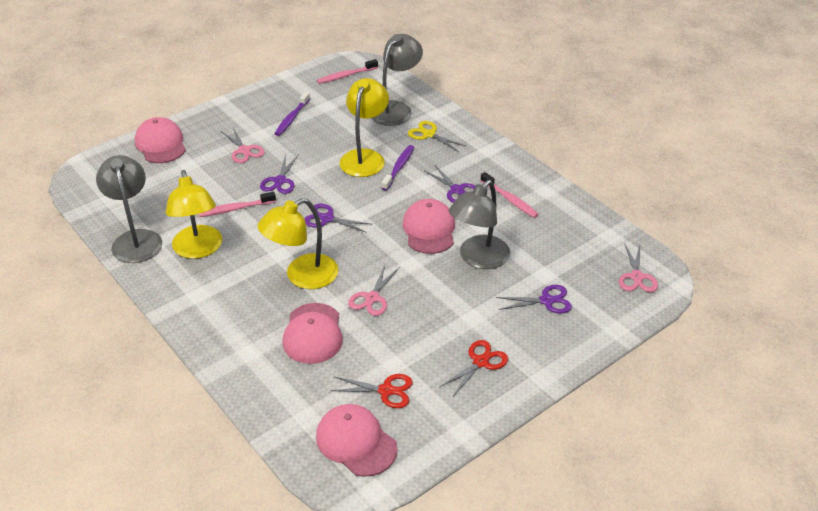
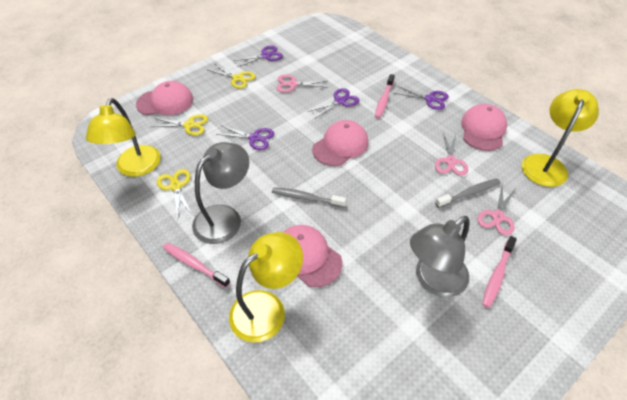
grey lamp: 3 -> 2
grey toothbrush: 0 -> 2
purple toothbrush: 2 -> 0
red scissors: 2 -> 0
yellow scissors: 1 -> 3

